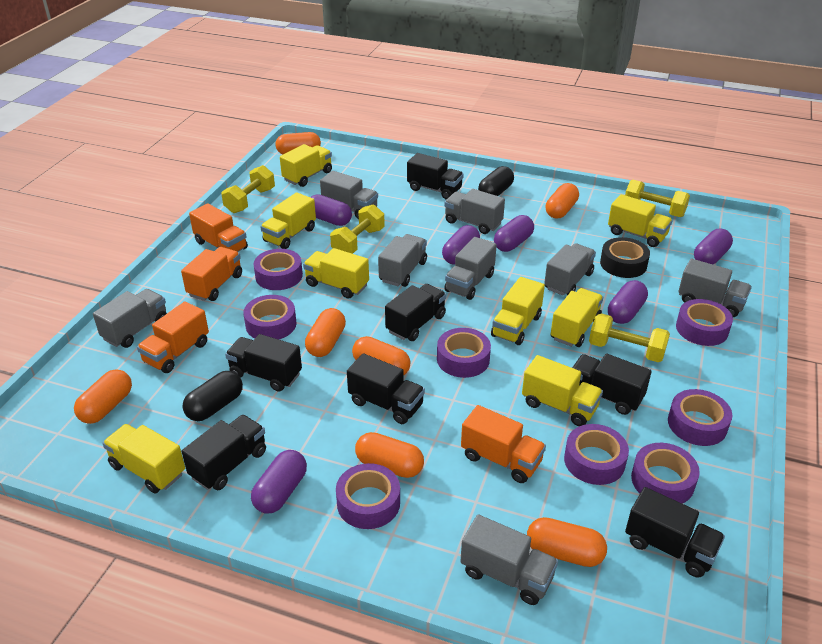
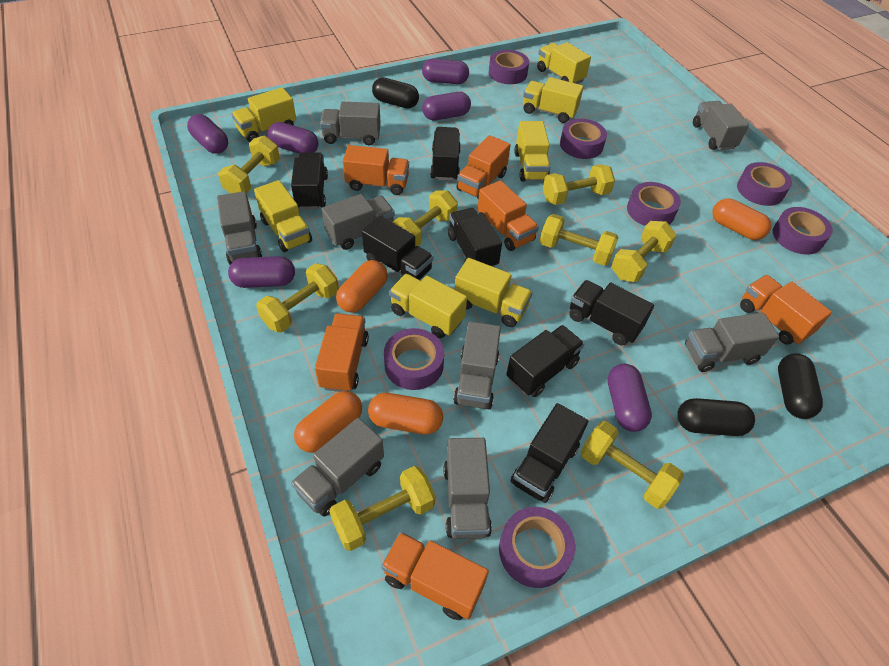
black capsule: 2 -> 3
black tape: 1 -> 0
orange capsule: 7 -> 4
orange truck: 4 -> 6
purple tape: 8 -> 7
yellow dumbbell: 4 -> 8
yellow truck: 8 -> 7

